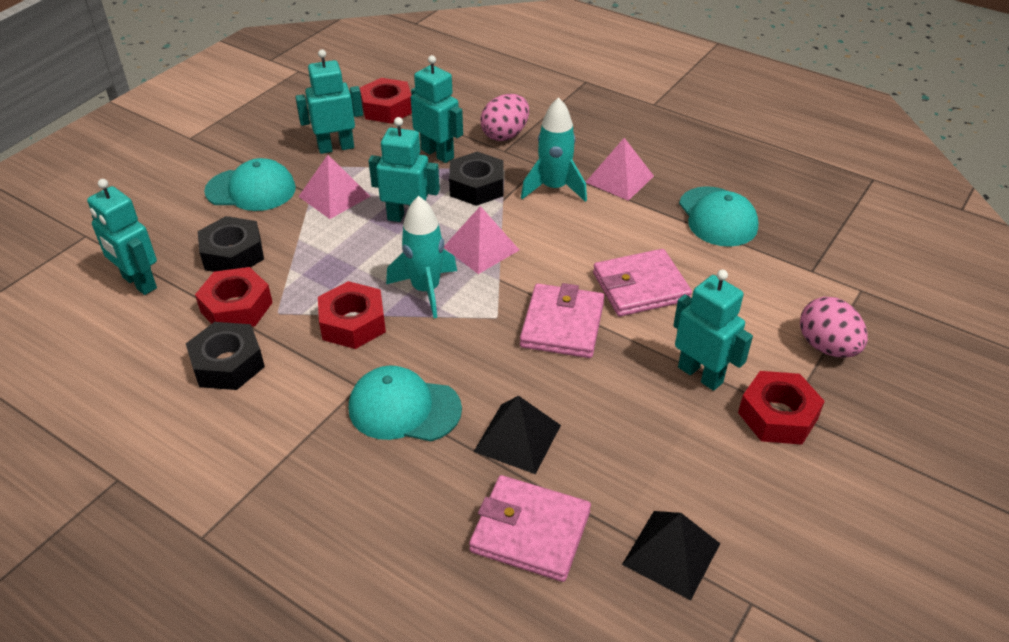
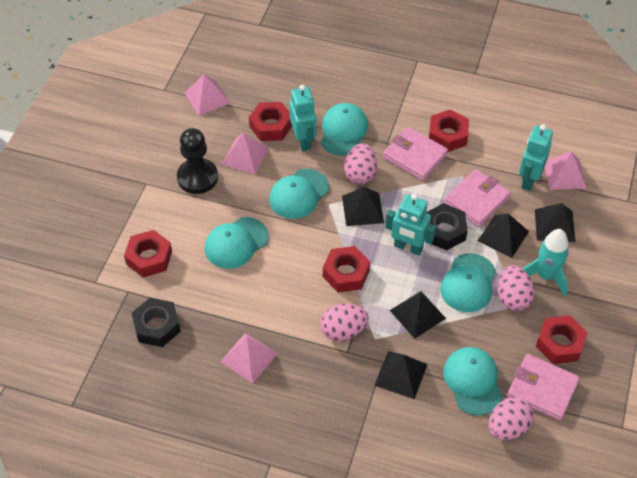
black nut: 3 -> 2
black pawn: 0 -> 1
black pyramid: 2 -> 5
pink egg: 2 -> 4
pink pyramid: 3 -> 4
red nut: 4 -> 5
turquoise cap: 3 -> 5
turquoise robot: 5 -> 3
turquoise rocket: 2 -> 1

